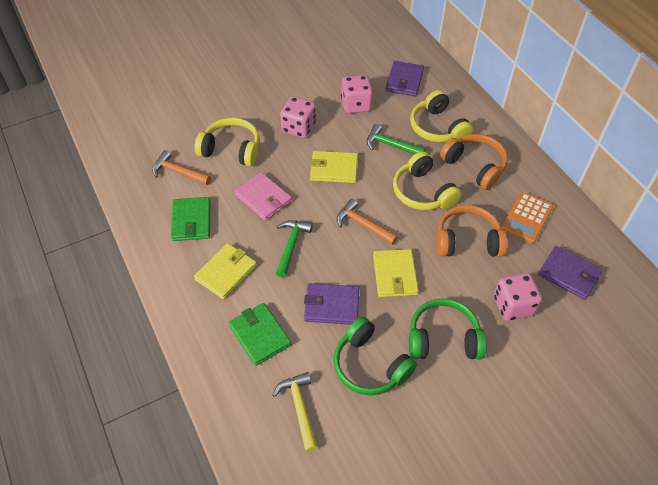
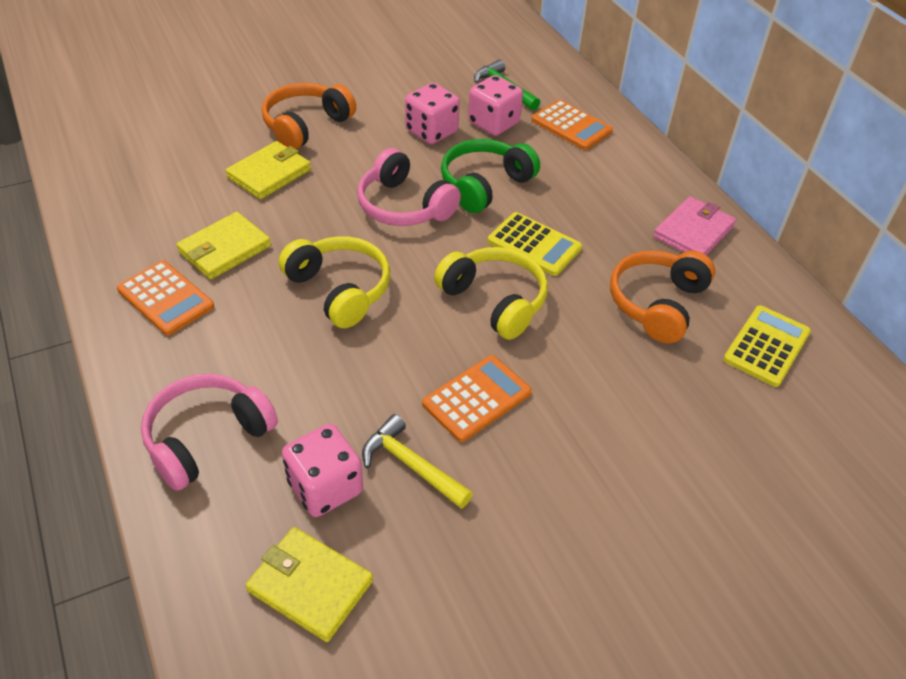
green hammer: 2 -> 1
green headphones: 2 -> 1
green wallet: 2 -> 0
orange calculator: 1 -> 3
orange hammer: 2 -> 0
pink headphones: 0 -> 2
purple wallet: 3 -> 0
yellow calculator: 0 -> 2
yellow headphones: 3 -> 2

